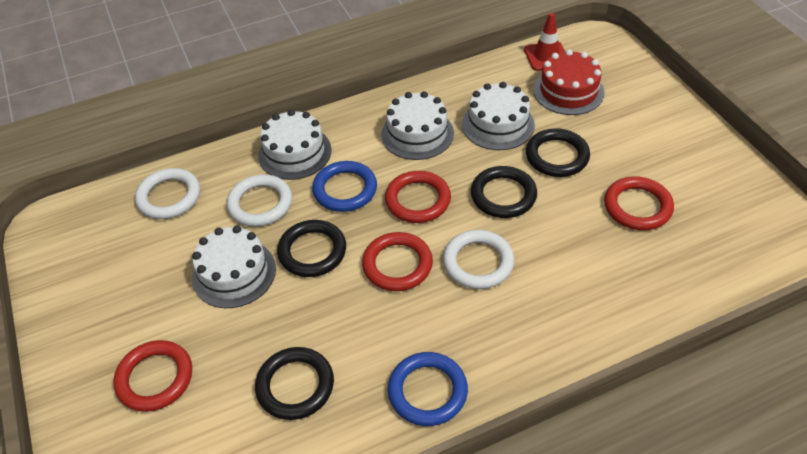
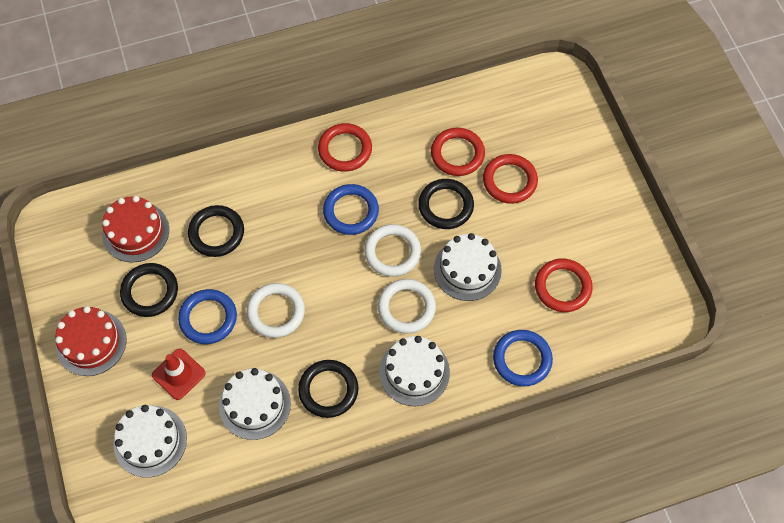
blue ring: 2 -> 3
red cake: 1 -> 2

